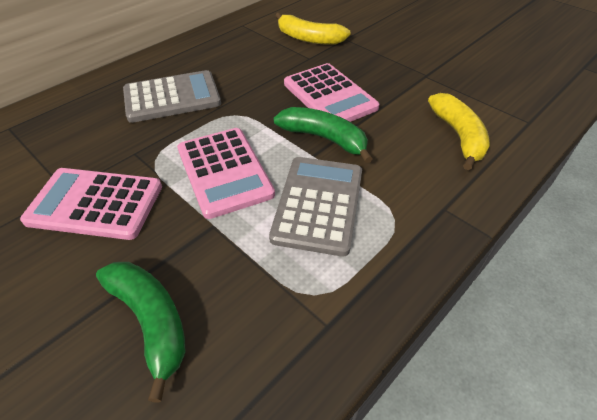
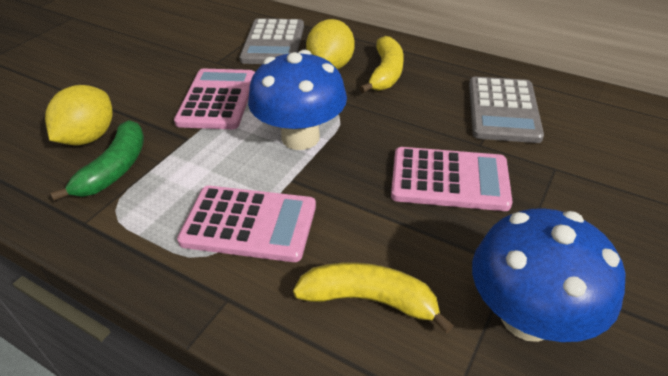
blue mushroom: 0 -> 2
green banana: 2 -> 1
yellow lemon: 0 -> 2

